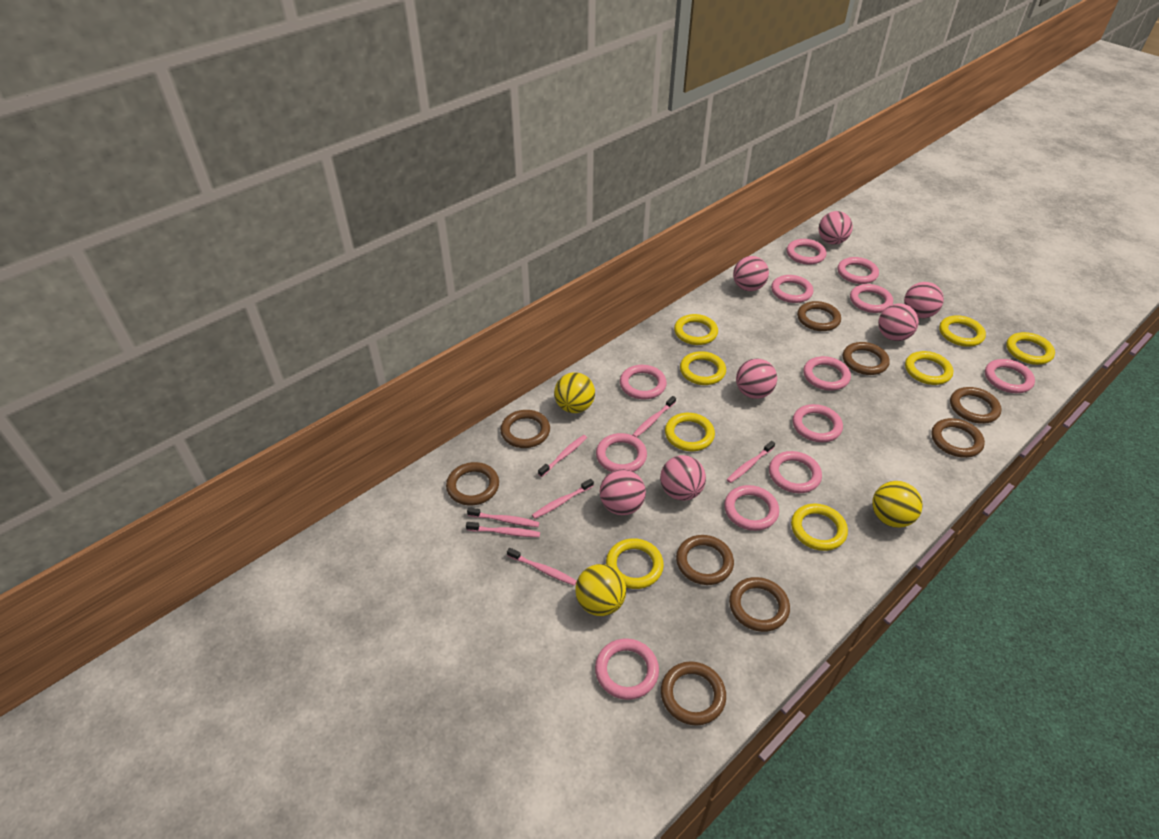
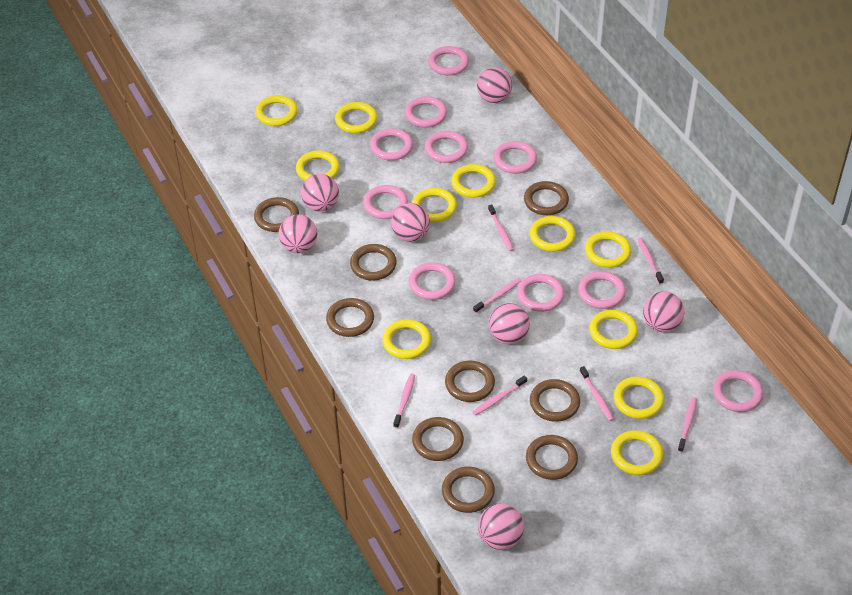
pink ring: 12 -> 10
yellow ball: 3 -> 0
yellow ring: 8 -> 11

